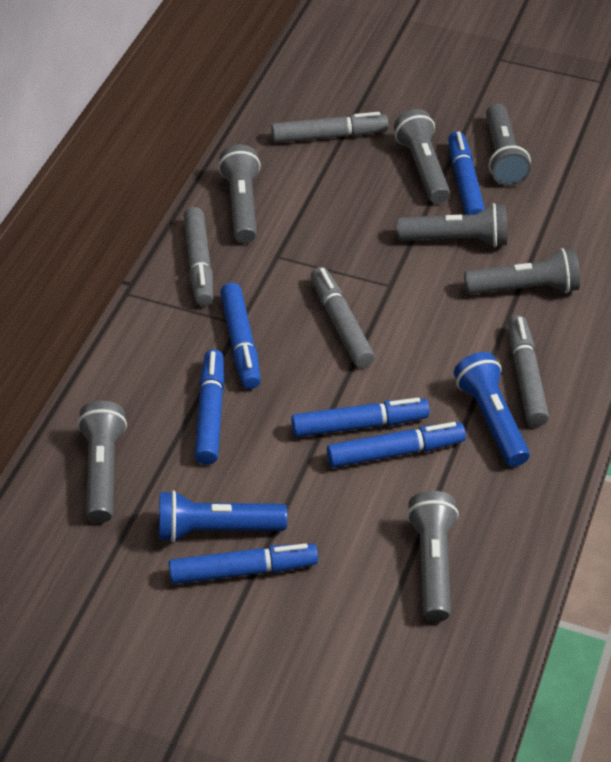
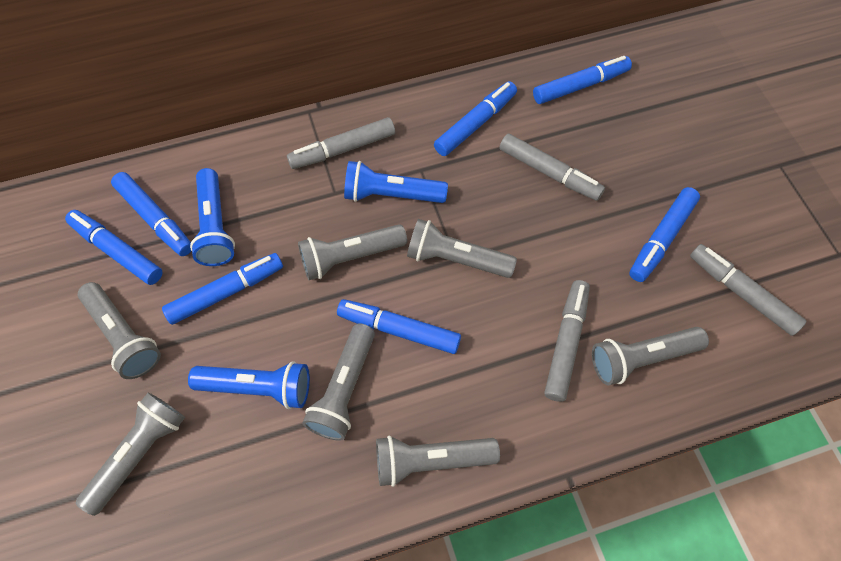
blue flashlight: 2 -> 3
blue marker: 6 -> 7

